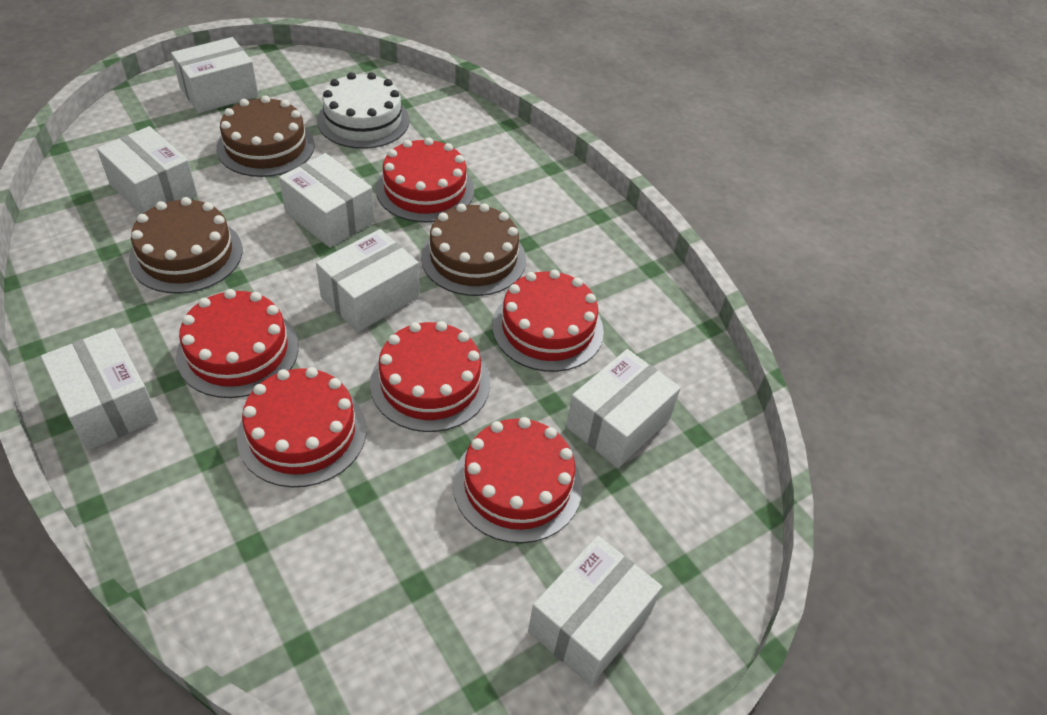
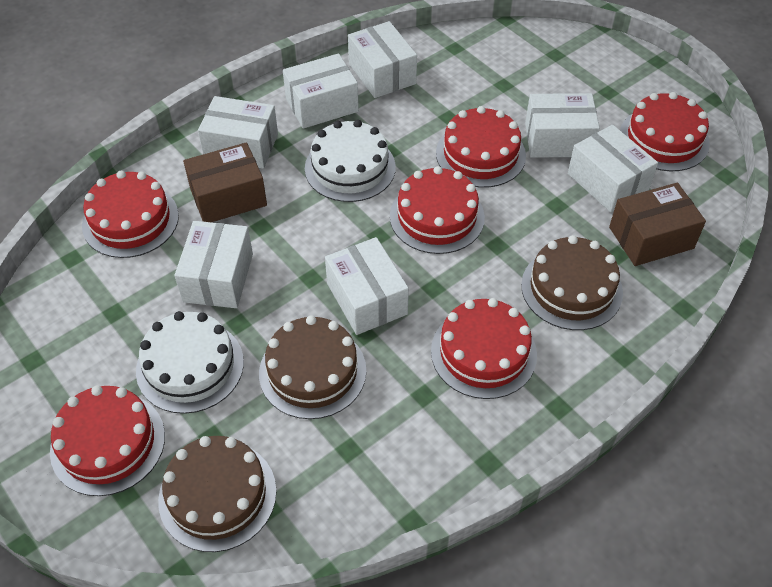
brown box: 0 -> 2
white cake: 1 -> 2

